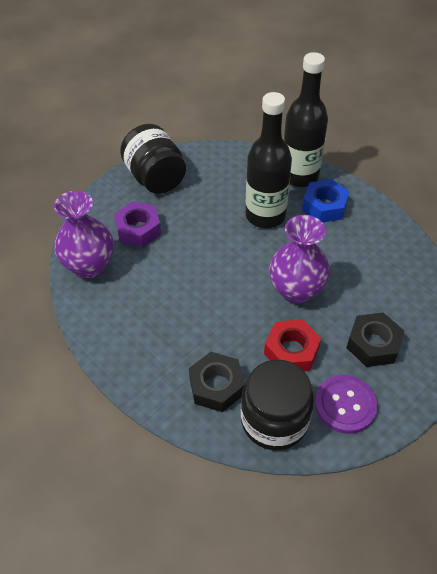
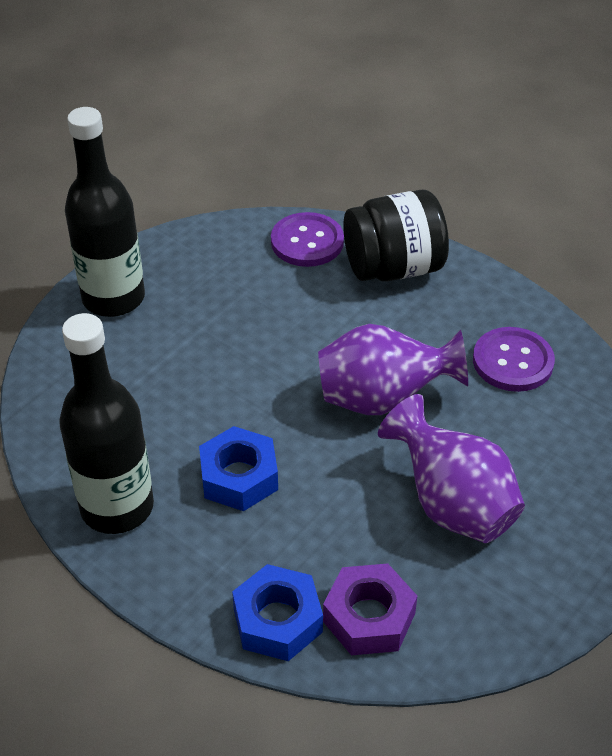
black jar: 2 -> 1
black nut: 2 -> 0
blue nut: 1 -> 2
purple button: 1 -> 2
red nut: 1 -> 0

